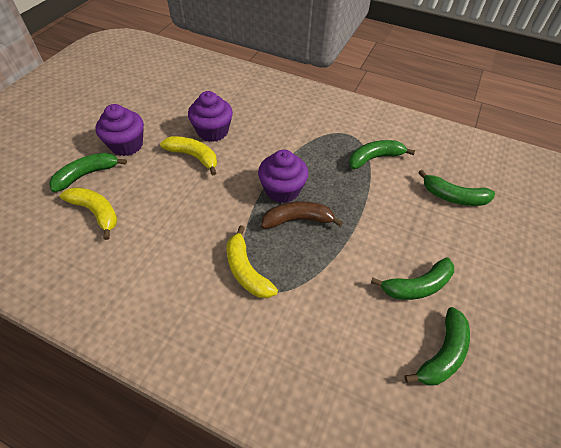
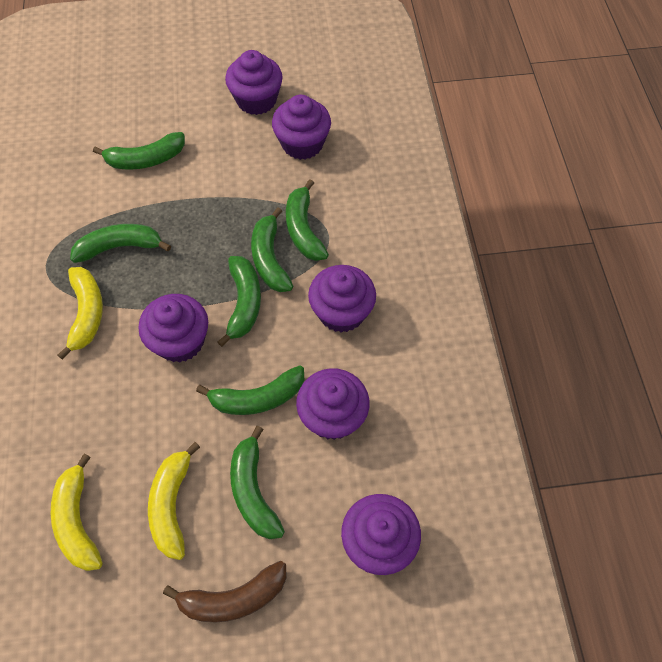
green banana: 5 -> 7
purple cupcake: 3 -> 6

